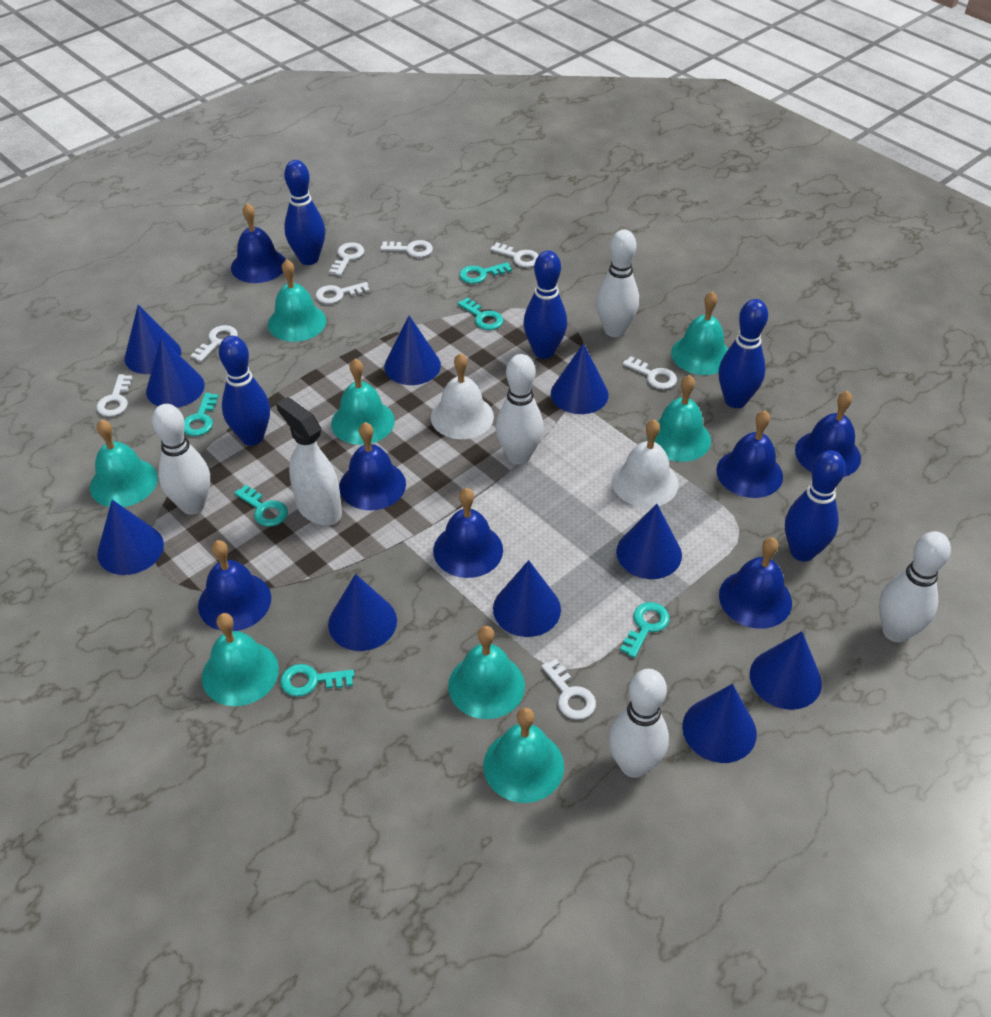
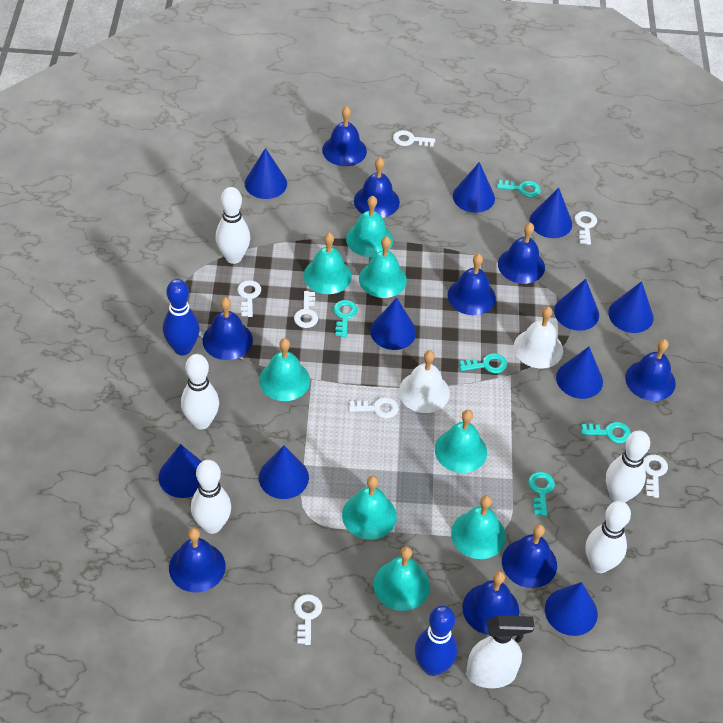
blue bell: 7 -> 9
blue bowling pin: 5 -> 2
turquoise key: 6 -> 5
white key: 8 -> 7

